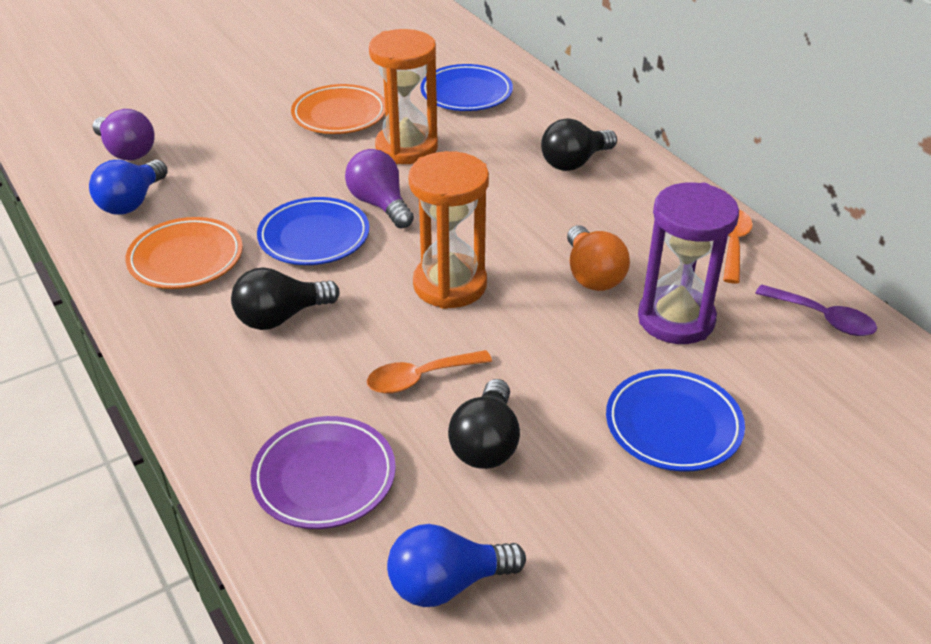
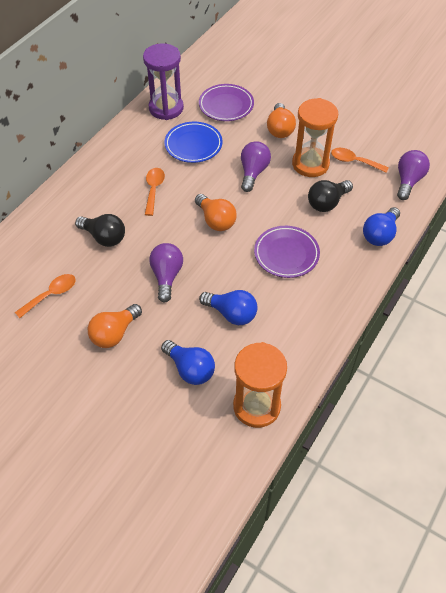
black light bulb: 3 -> 2
blue light bulb: 2 -> 3
blue plate: 3 -> 1
orange light bulb: 1 -> 3
orange plate: 2 -> 0
orange spoon: 2 -> 3
purple light bulb: 2 -> 3
purple plate: 1 -> 2
purple spoon: 1 -> 0

